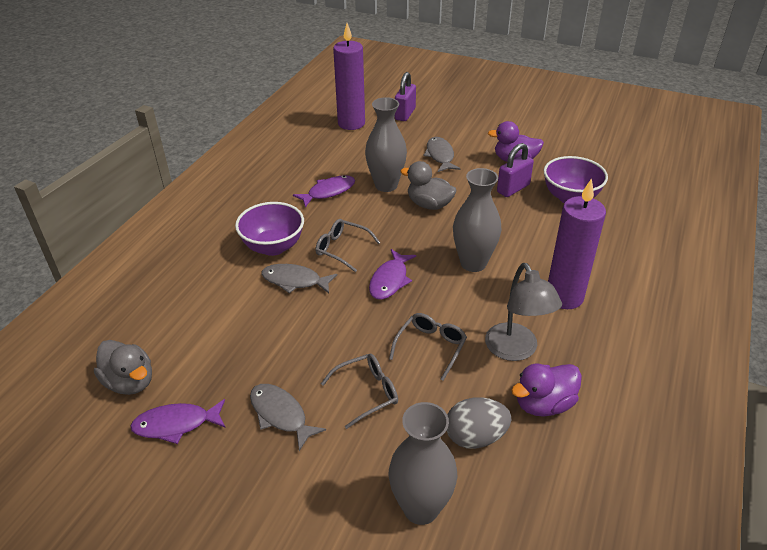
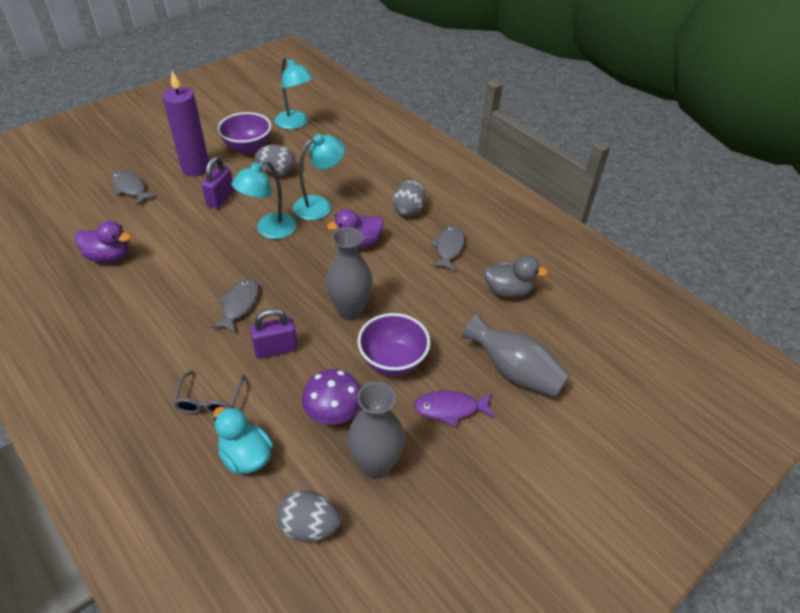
grey duck: 2 -> 1
grey egg: 1 -> 3
grey glasses: 3 -> 1
grey lamp: 1 -> 0
purple candle: 2 -> 1
purple fish: 3 -> 1
purple mushroom: 0 -> 1
turquoise duck: 0 -> 1
turquoise lamp: 0 -> 3

